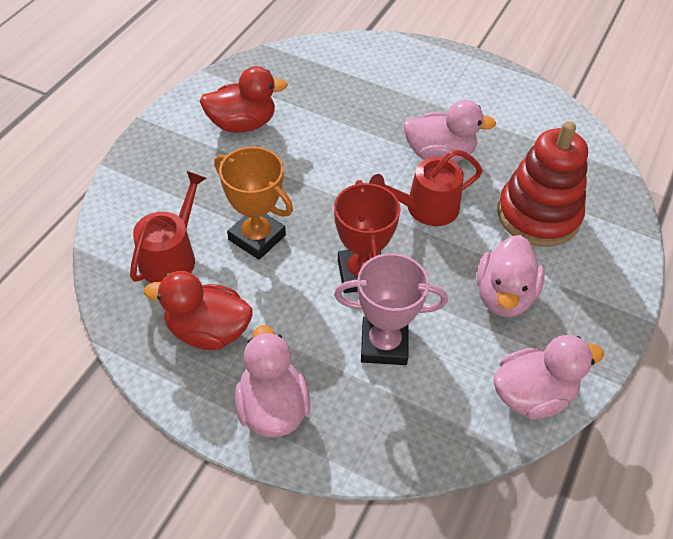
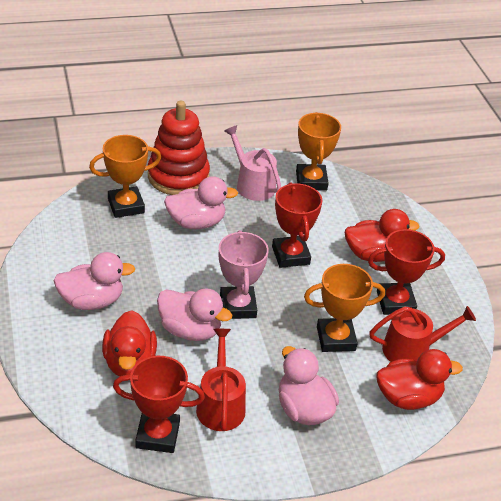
orange trophy: 1 -> 3
pink watering can: 0 -> 1
red duck: 2 -> 3
red trophy: 1 -> 3

